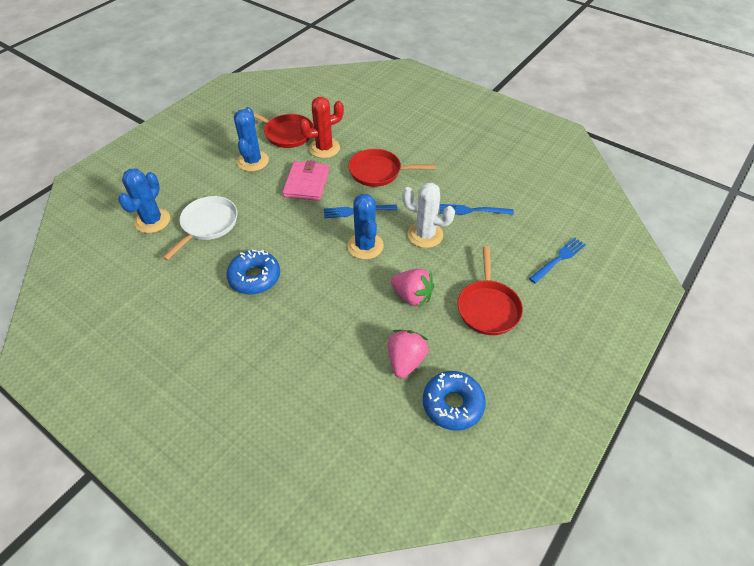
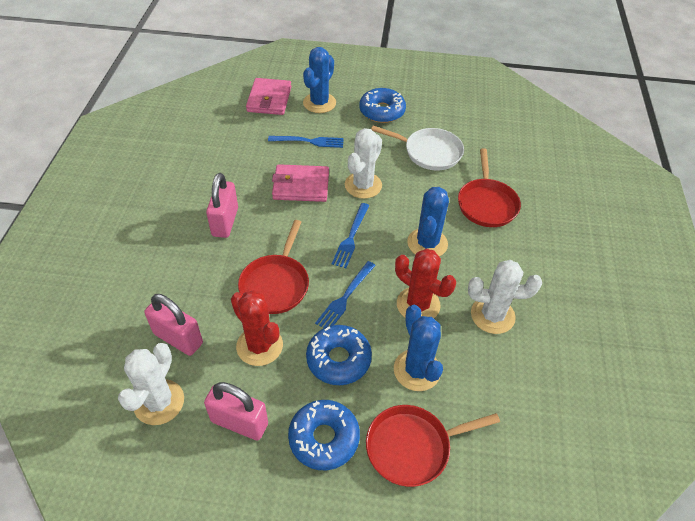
blue donut: 2 -> 3
pink padlock: 0 -> 3
pink strawberry: 2 -> 0
pink wallet: 1 -> 2
red cactus: 1 -> 2
white cactus: 1 -> 3

